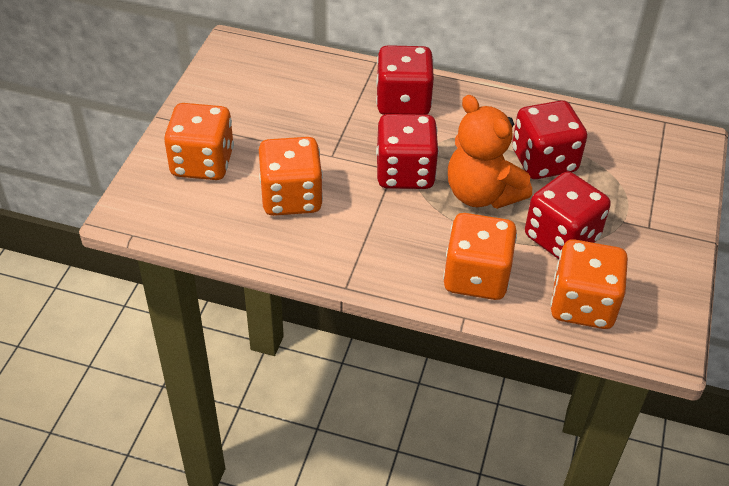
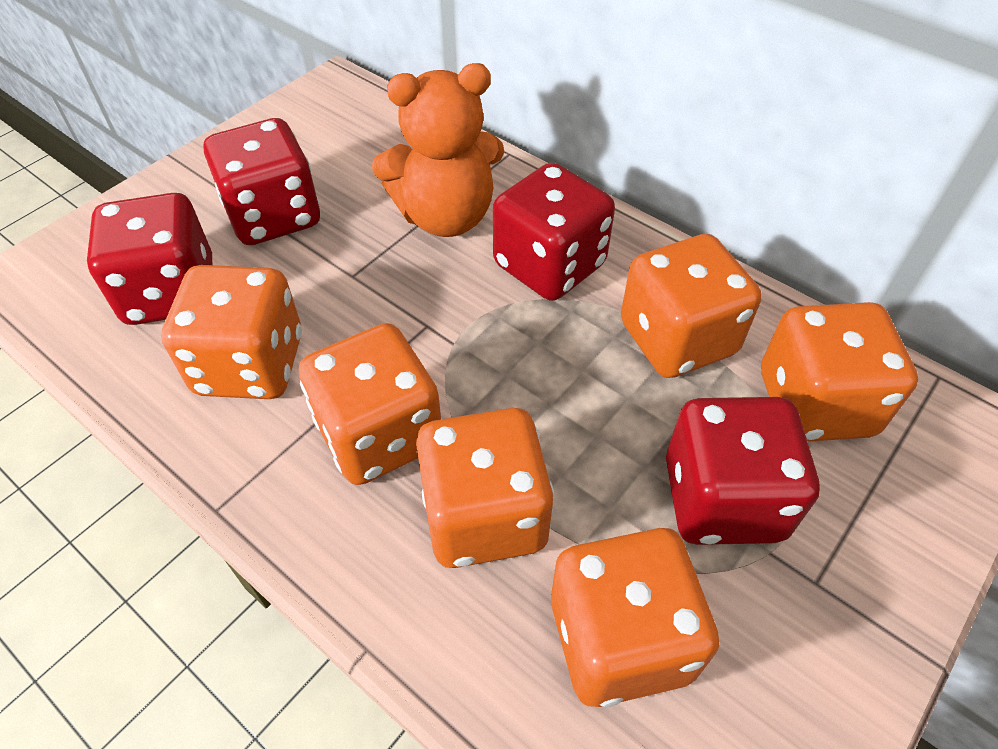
orange dice: 4 -> 6

